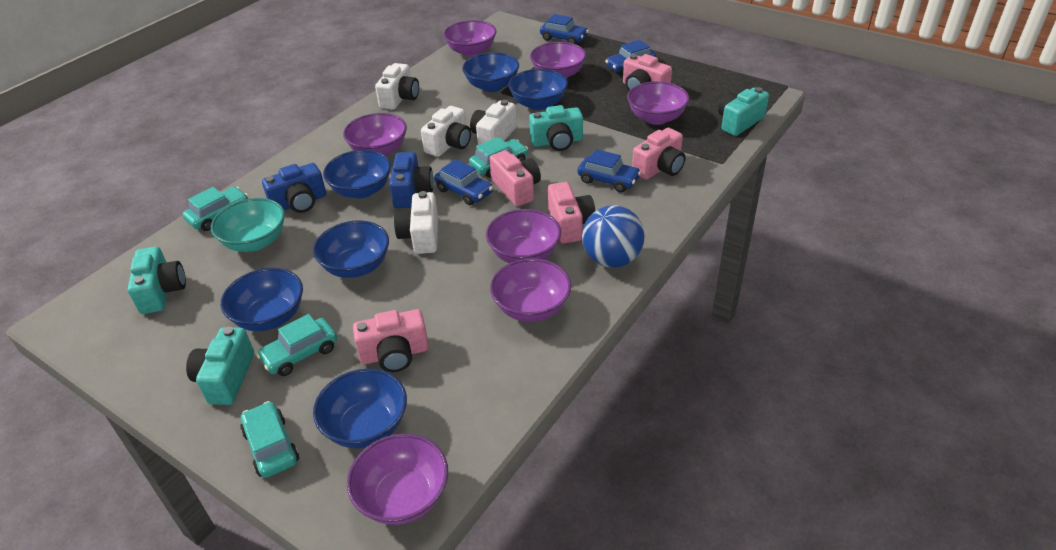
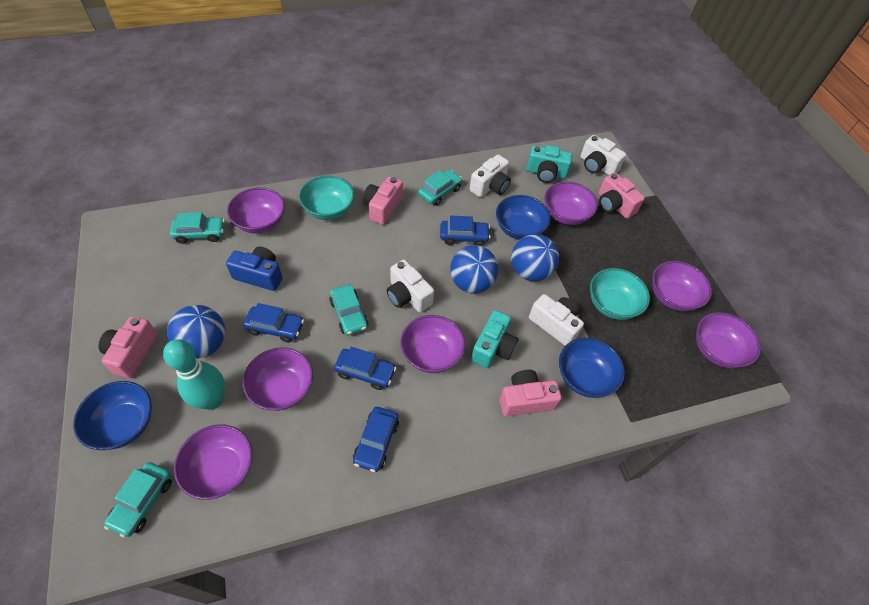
blue ball: 1 -> 3
blue bowl: 6 -> 3
blue camera: 2 -> 1
pink camera: 5 -> 4
turquoise bowl: 1 -> 2
turquoise bowling pin: 0 -> 1
turquoise camera: 4 -> 2

